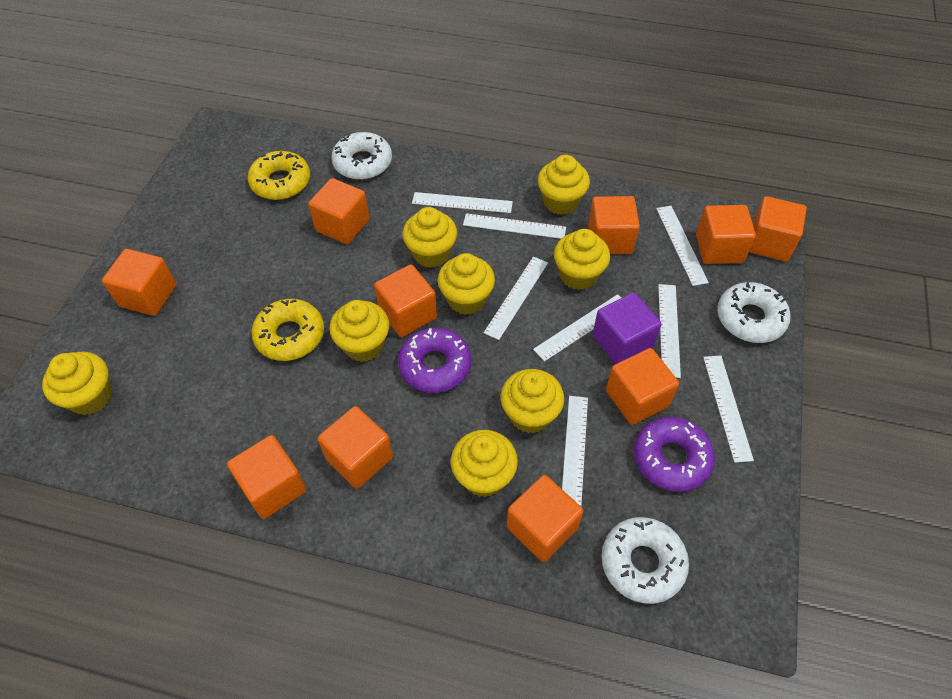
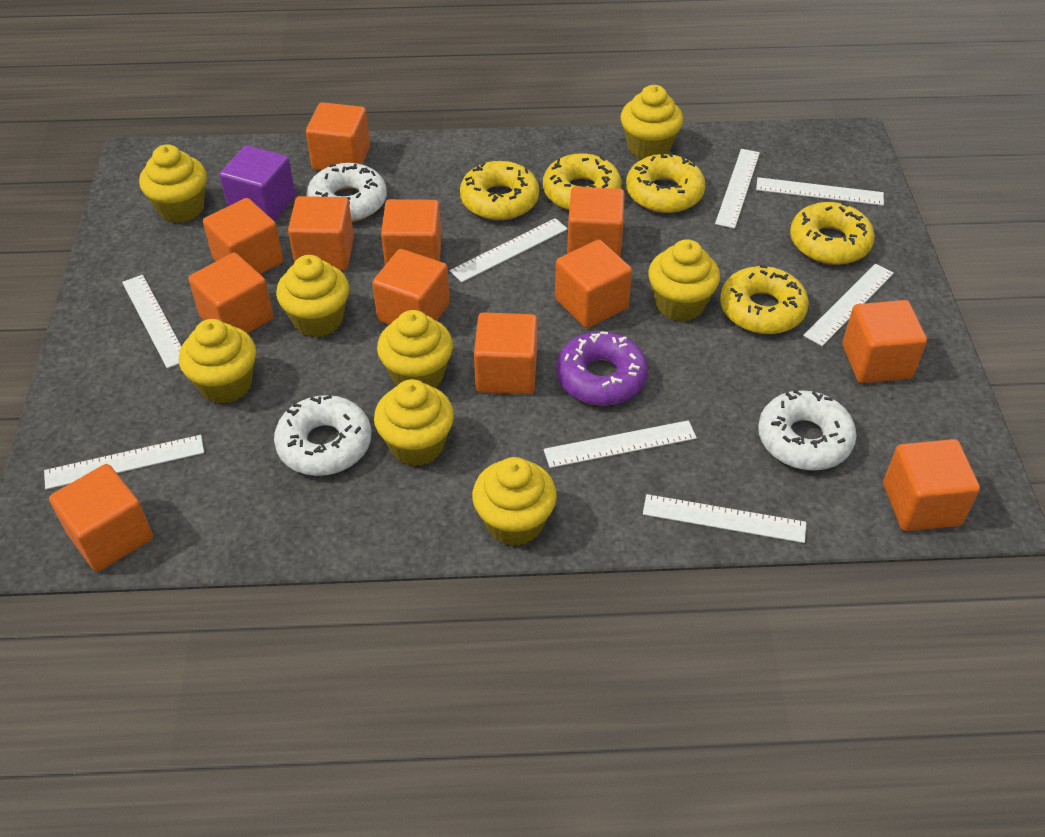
orange cube: 10 -> 12
purple donut: 2 -> 1
yellow donut: 2 -> 5

